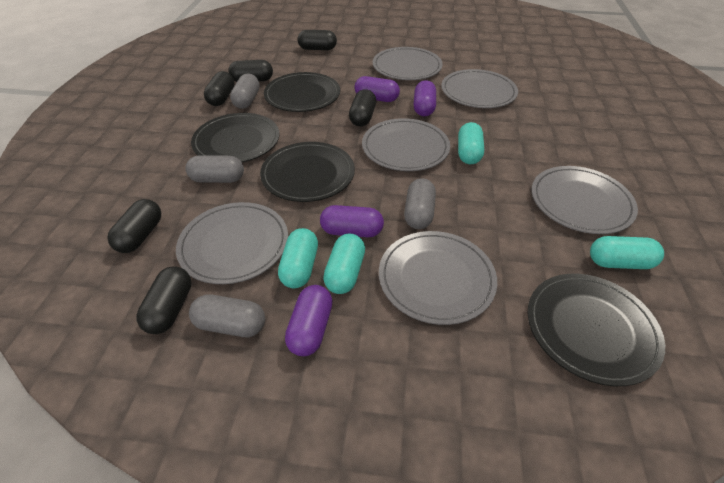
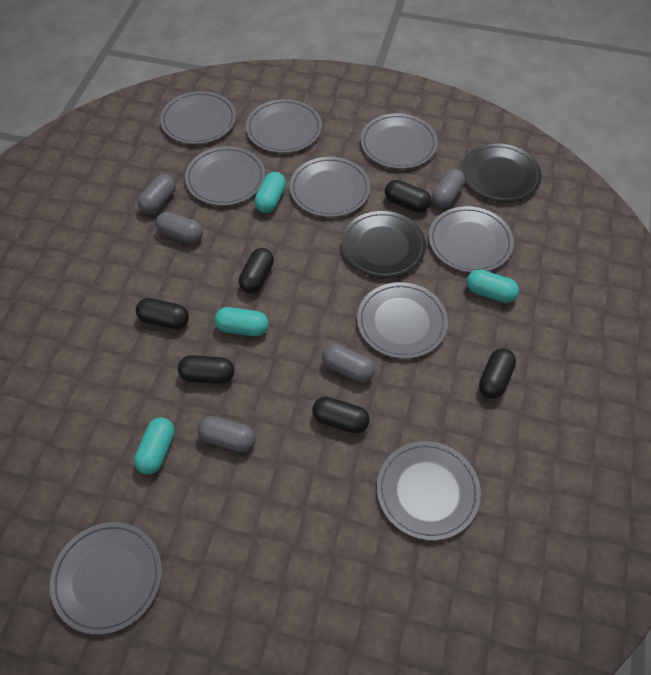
black plate: 4 -> 2
grey capsule: 4 -> 5
grey plate: 6 -> 9
purple capsule: 4 -> 0

